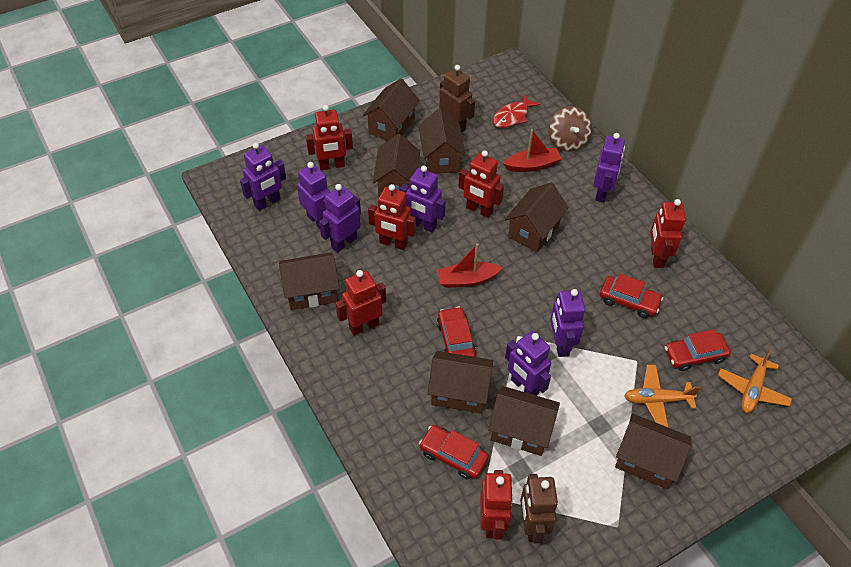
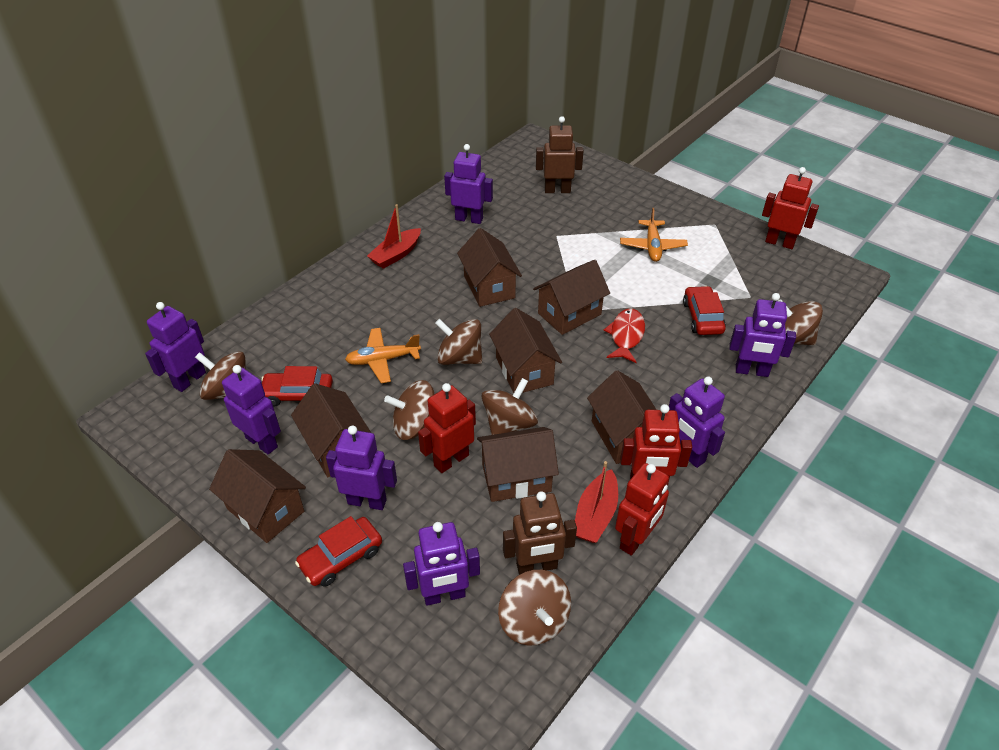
brown house: 8 -> 7
brown spinning top: 1 -> 6
red car: 4 -> 3
red robot: 6 -> 4

